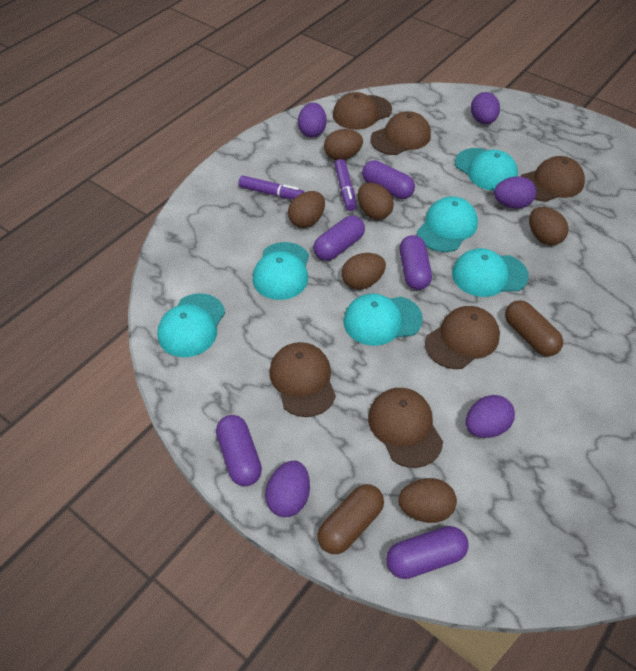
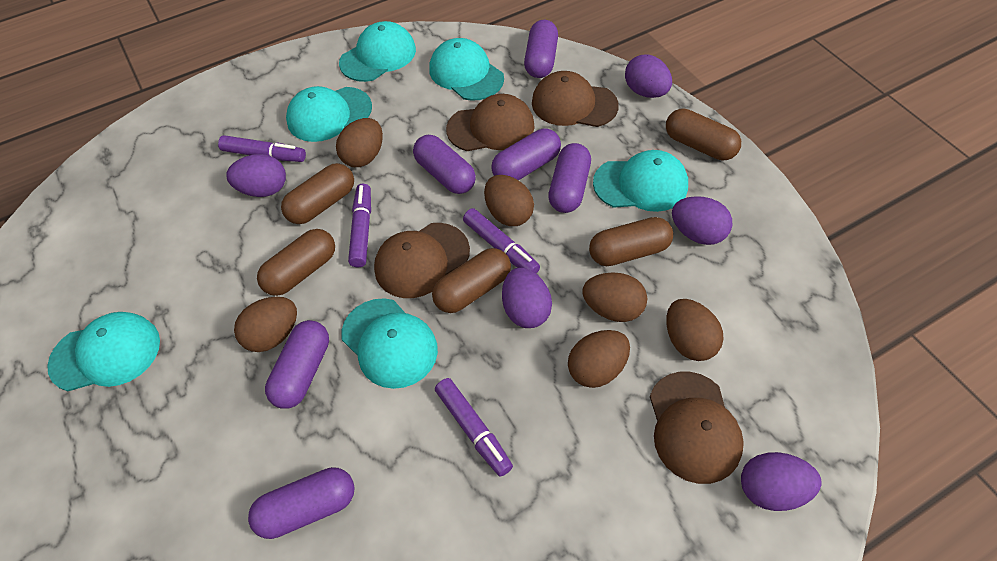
brown cap: 6 -> 4
brown capsule: 2 -> 5
purple capsule: 5 -> 6
purple marker: 2 -> 4

